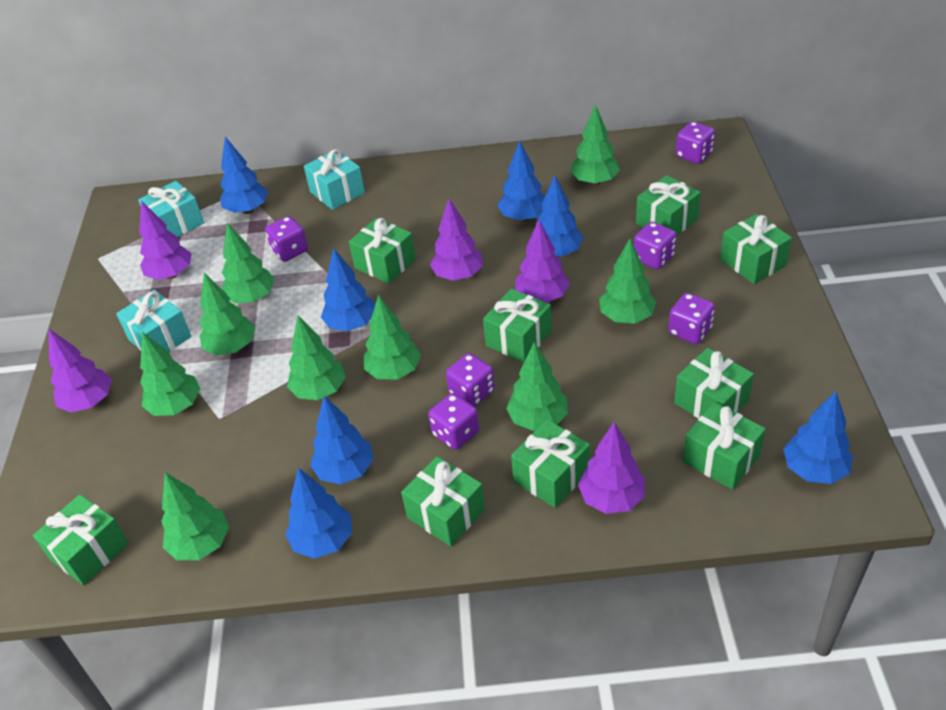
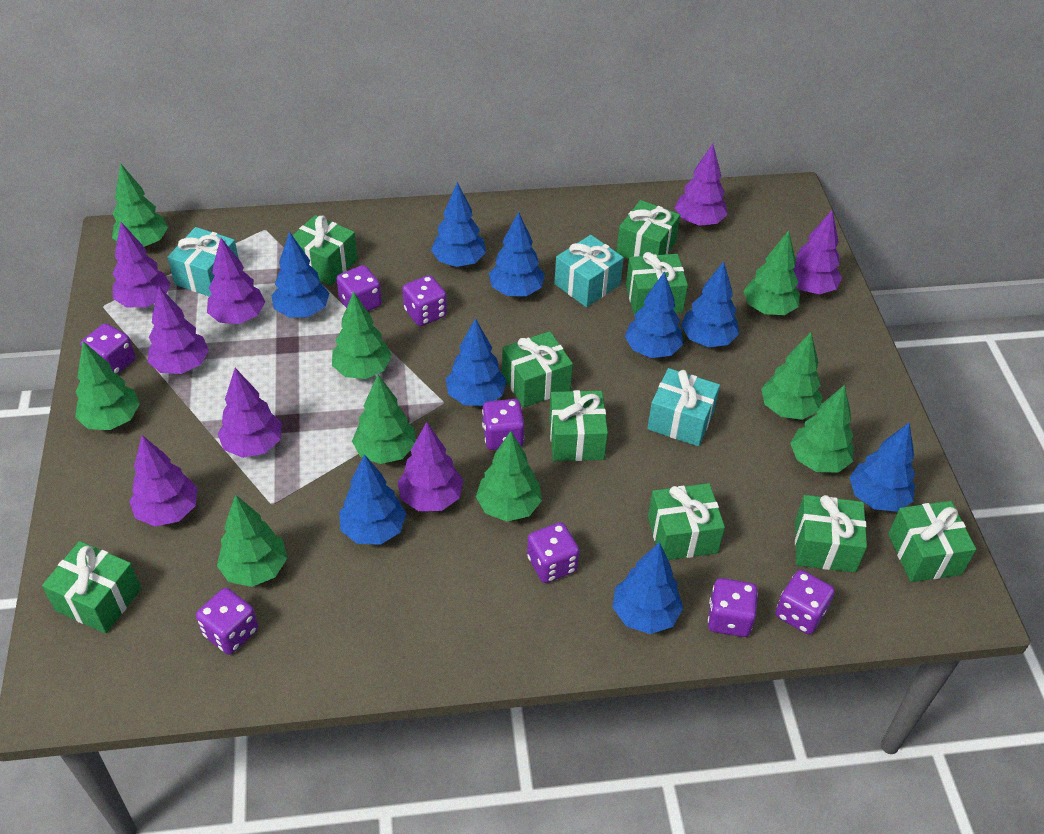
blue tree: 7 -> 9
purple dice: 6 -> 8
purple tree: 5 -> 8

